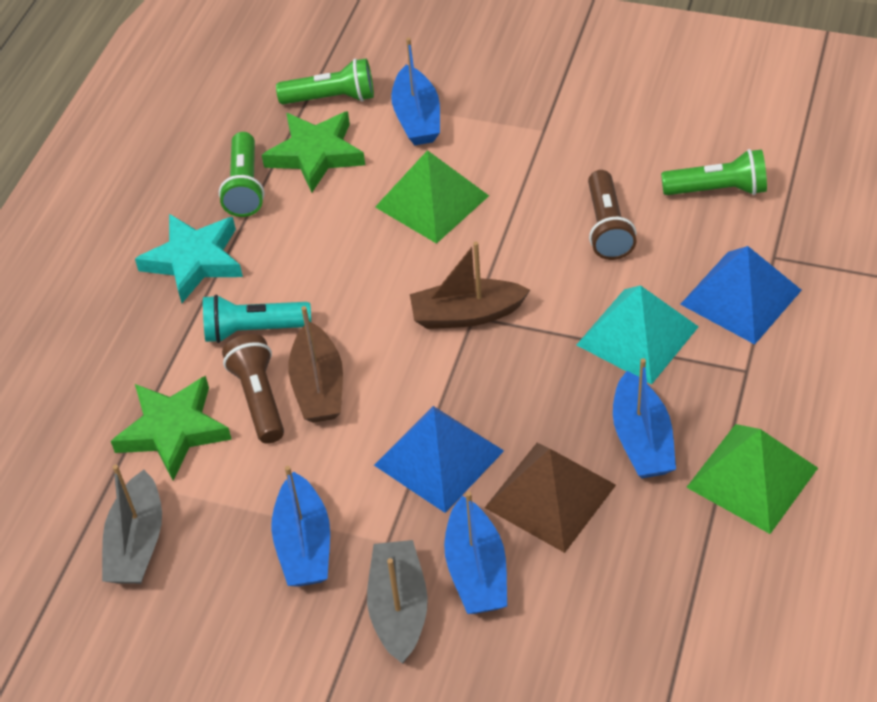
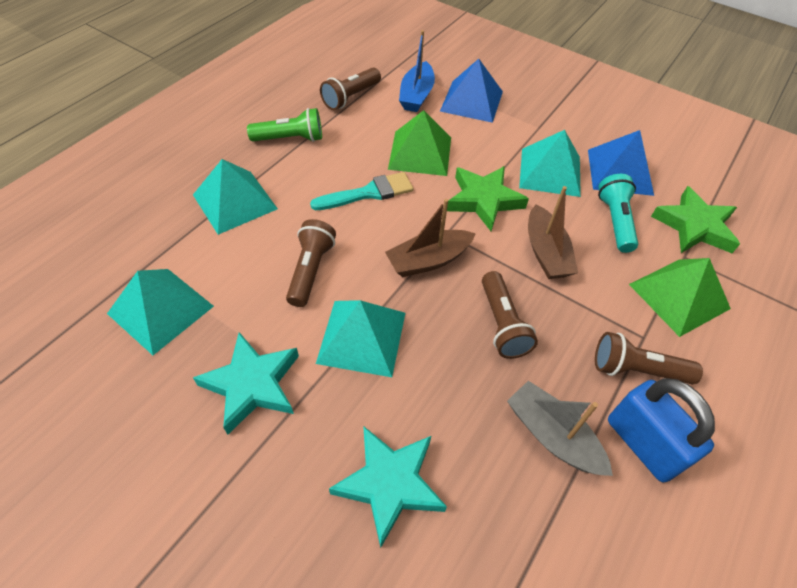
blue boat: 4 -> 1
blue padlock: 0 -> 1
brown flashlight: 2 -> 4
brown pyramid: 1 -> 0
green flashlight: 3 -> 1
grey boat: 2 -> 1
turquoise brush: 0 -> 1
turquoise pyramid: 1 -> 4
turquoise star: 1 -> 2

